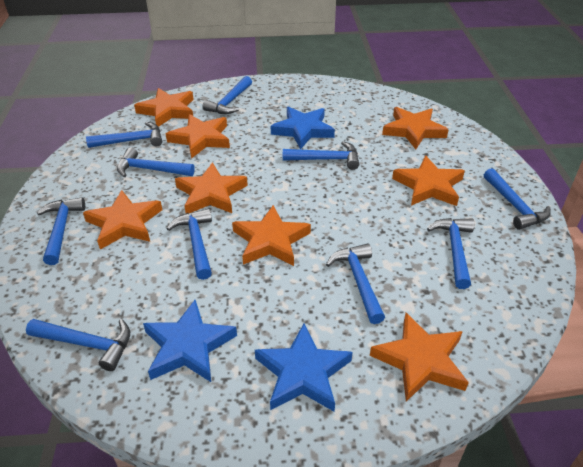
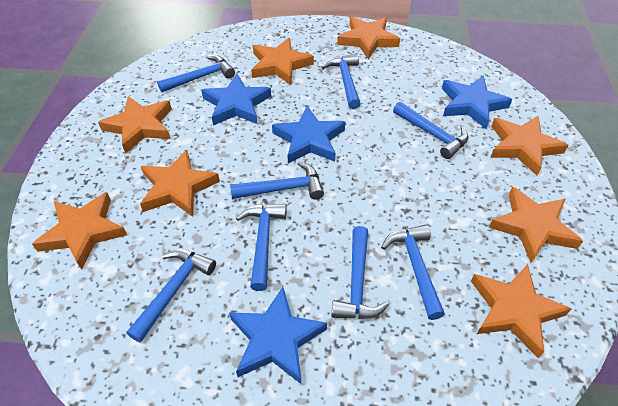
blue hammer: 10 -> 8
blue star: 3 -> 4

